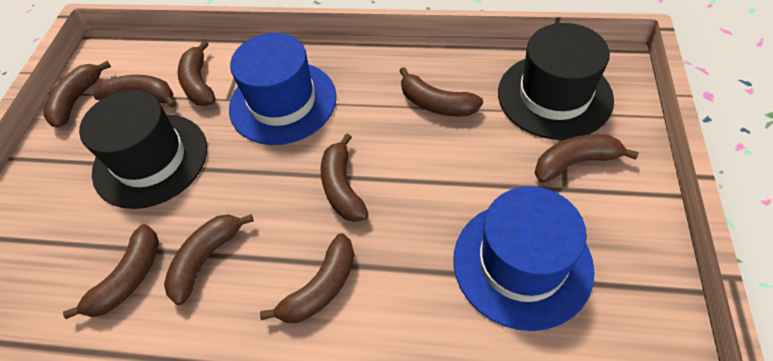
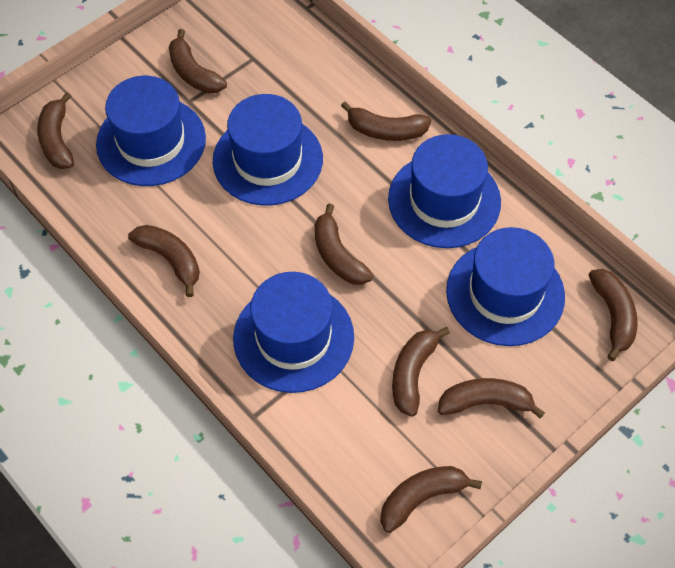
black hat: 2 -> 0
blue hat: 2 -> 5

